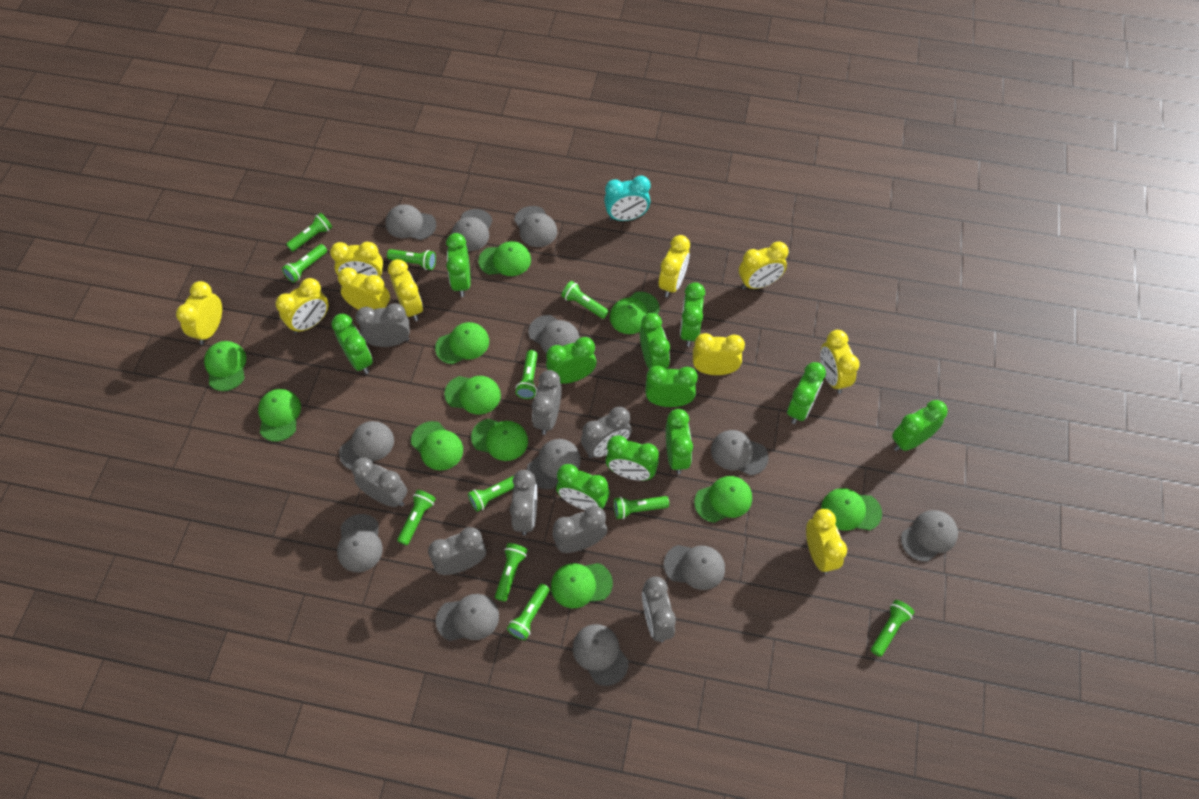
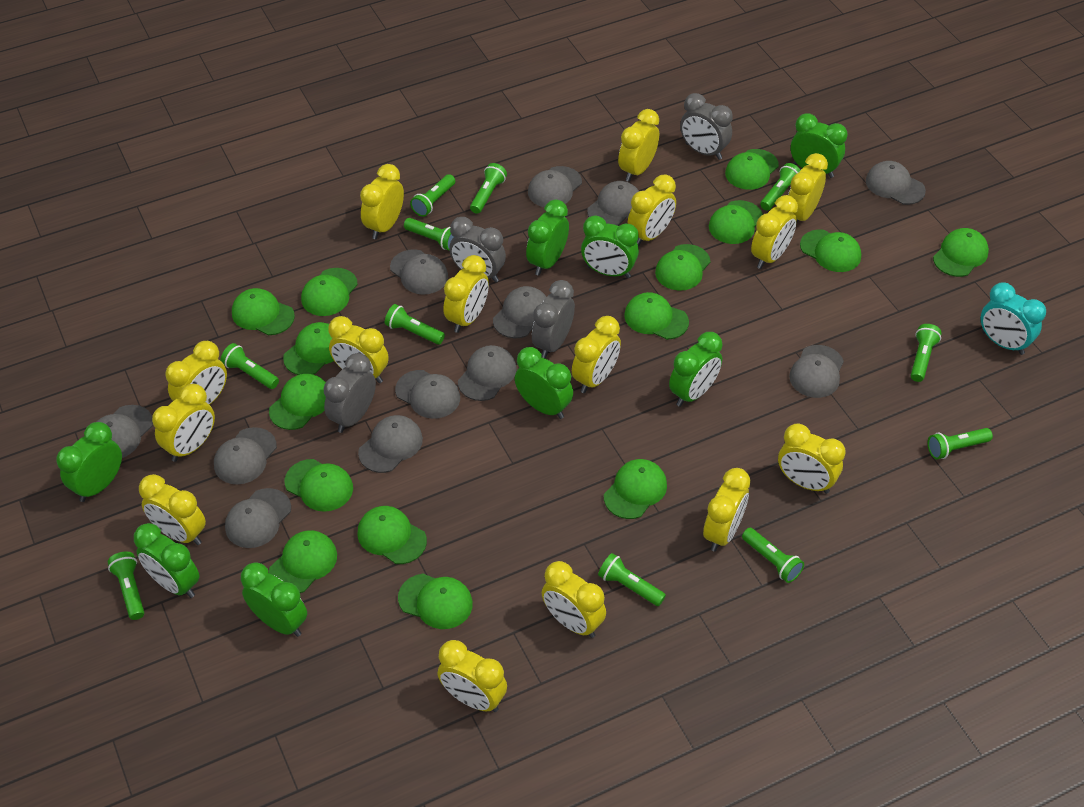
green cap: 11 -> 15
green clock: 11 -> 8
grey clock: 8 -> 4
yellow clock: 10 -> 15

